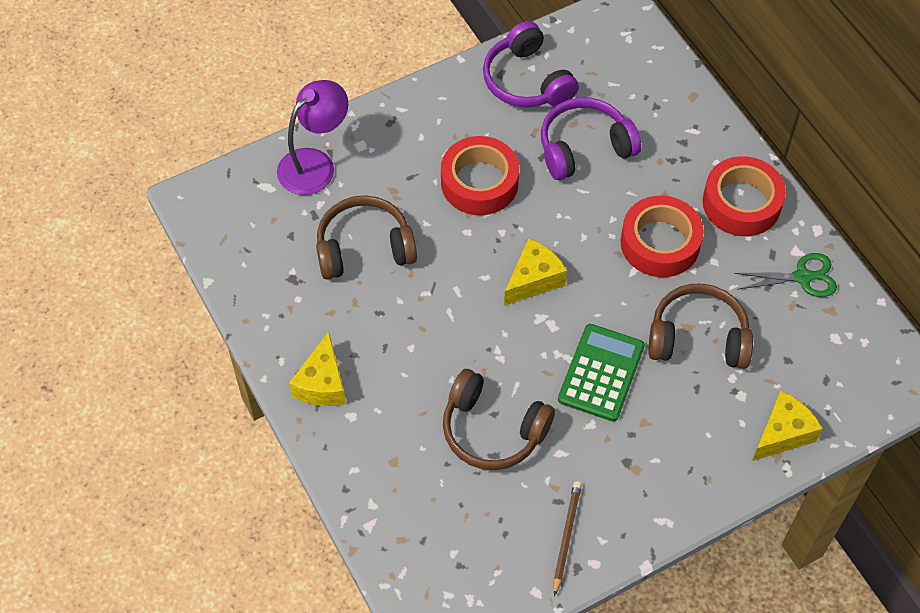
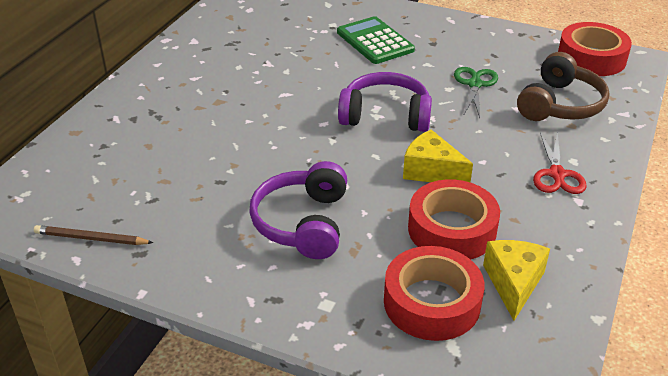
brown headphones: 3 -> 1
purple lamp: 1 -> 0
red scissors: 0 -> 1
yellow cheese: 3 -> 2

